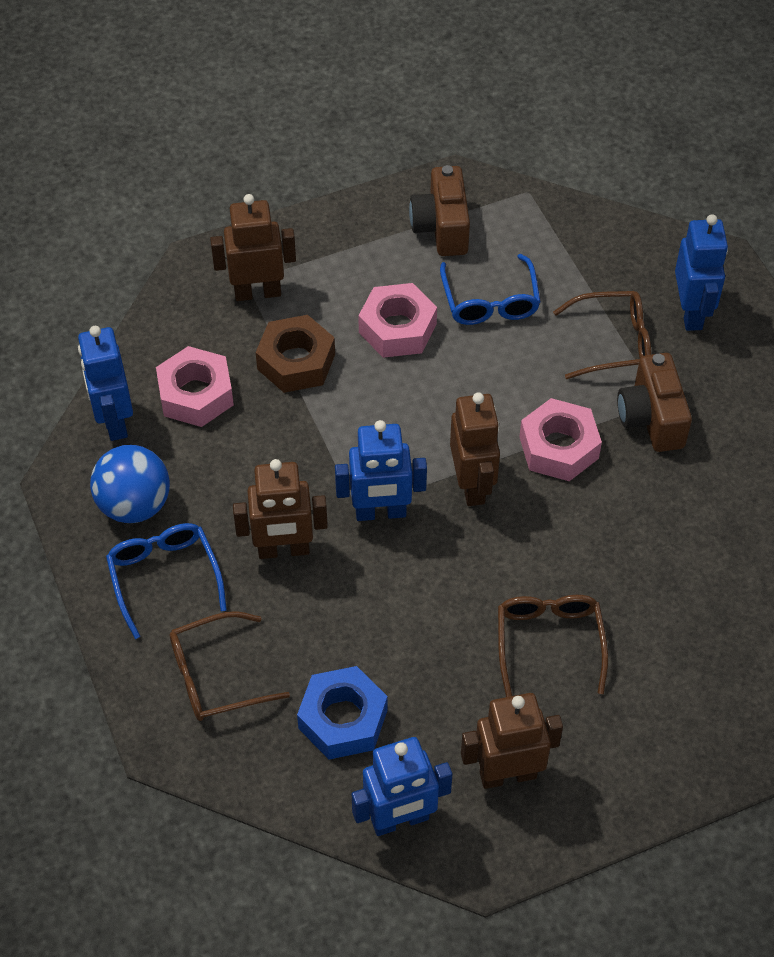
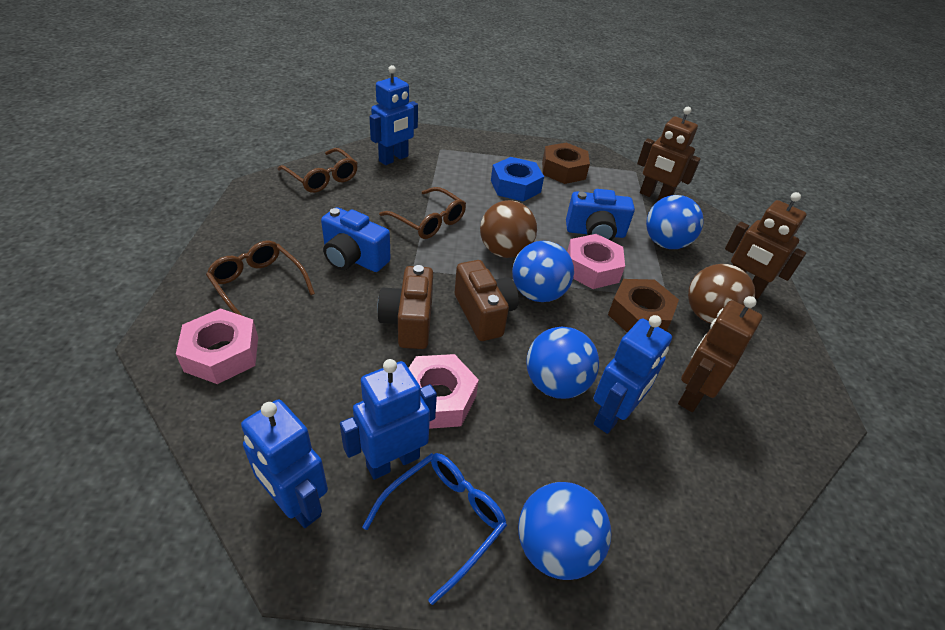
blue ball: 1 -> 4
blue camera: 0 -> 2
blue glasses: 2 -> 1
brown ball: 0 -> 2
brown nut: 1 -> 2
brown robot: 4 -> 3

